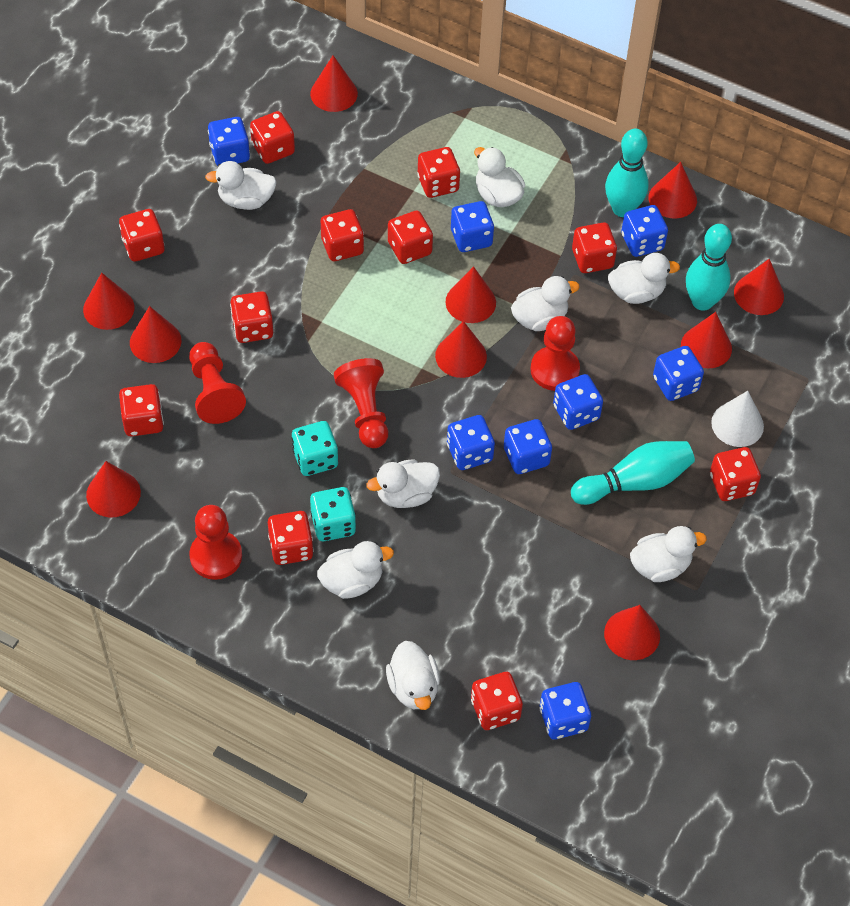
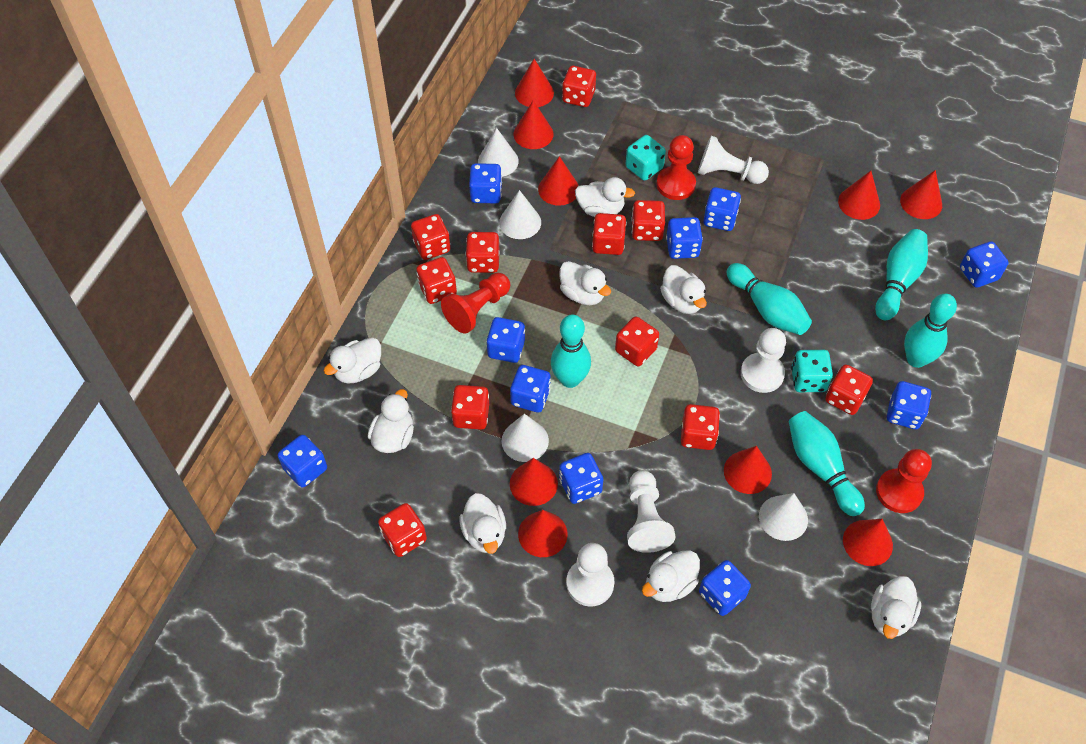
blue dice: 8 -> 10
red cone: 10 -> 9
red pawn: 4 -> 3
turquoise bowling pin: 3 -> 5
white cone: 1 -> 4
white pawn: 0 -> 4

